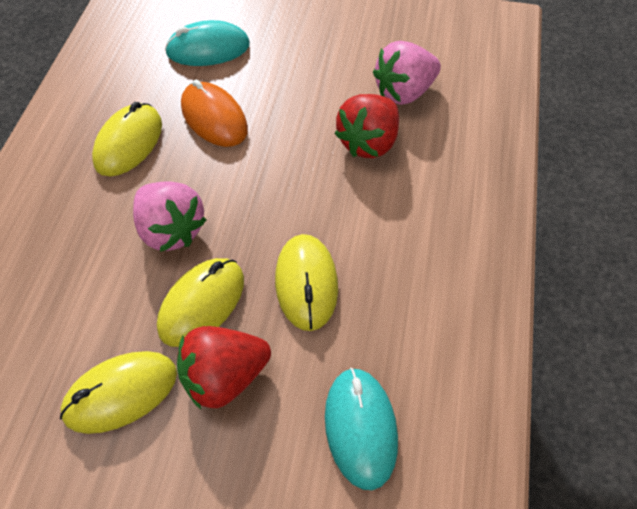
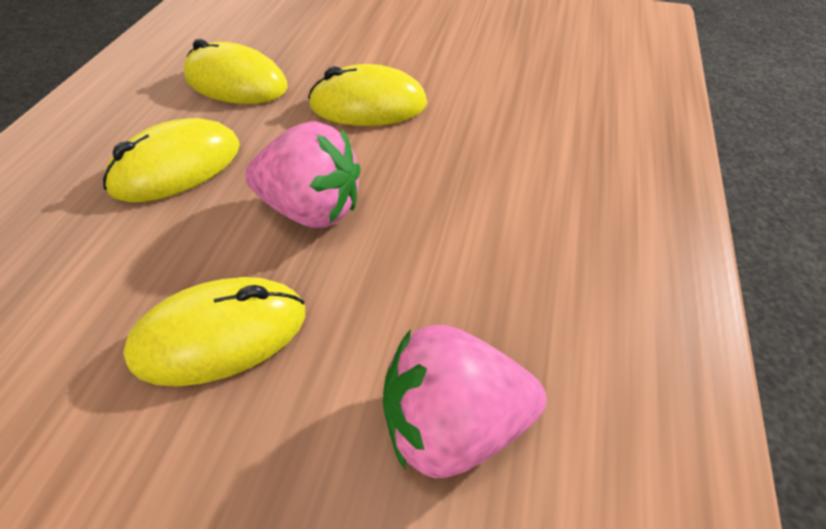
orange mouse: 1 -> 0
red strawberry: 2 -> 0
turquoise mouse: 2 -> 0

